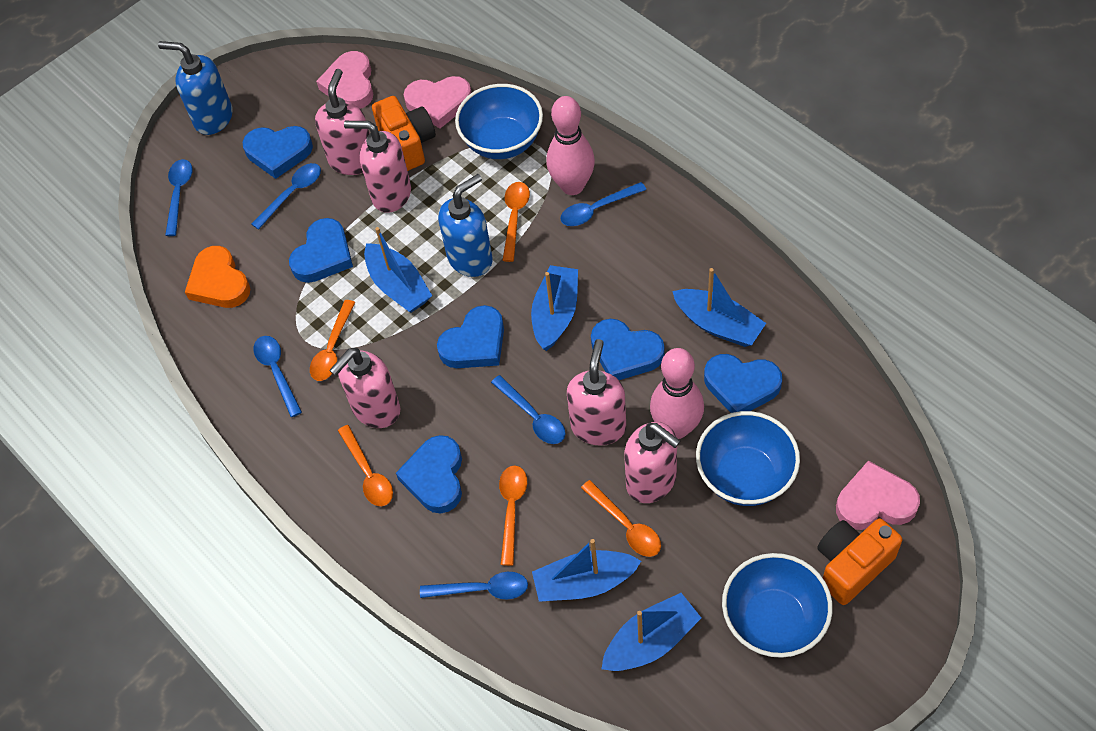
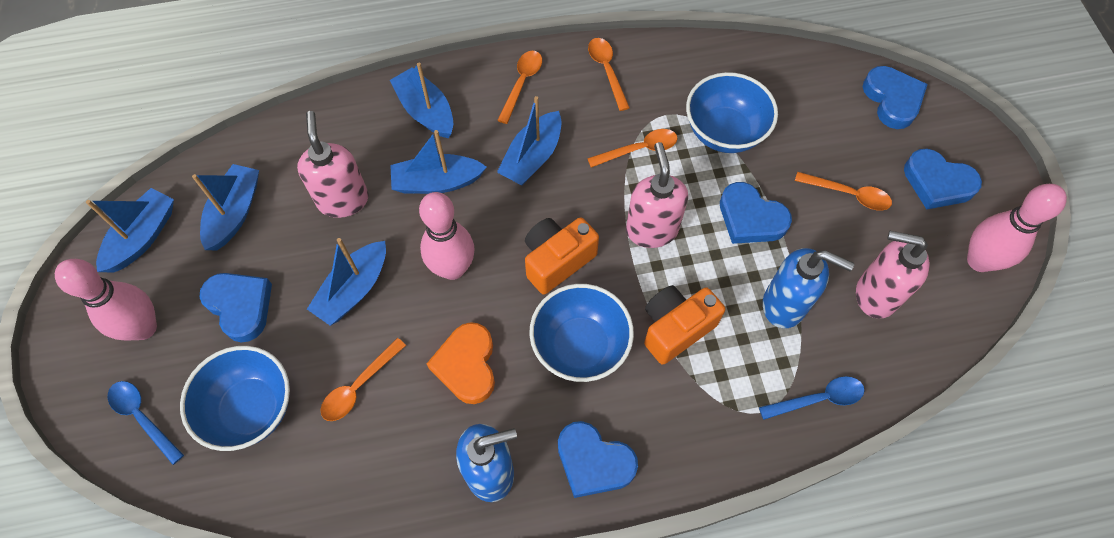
blue boat: 5 -> 6
blue heart: 6 -> 5
blue spoon: 6 -> 2
pink bowling pin: 2 -> 3
pink heart: 3 -> 0
pink soap dispenser: 5 -> 3

